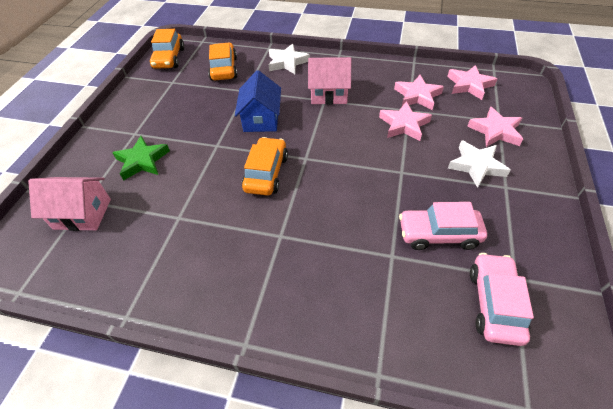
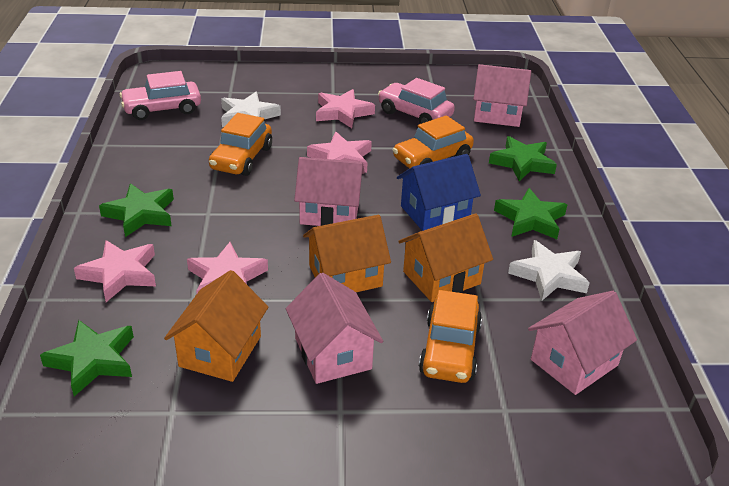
green star: 1 -> 4
orange house: 0 -> 3
pink house: 2 -> 4

